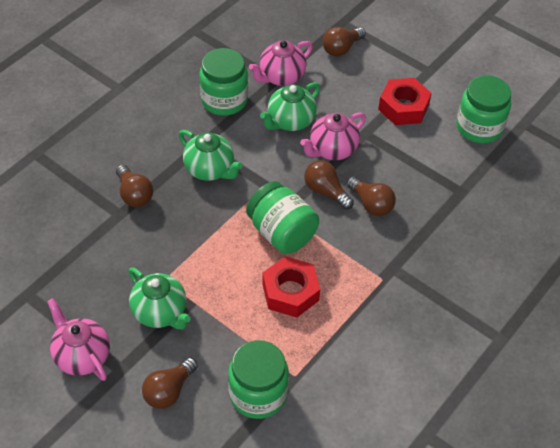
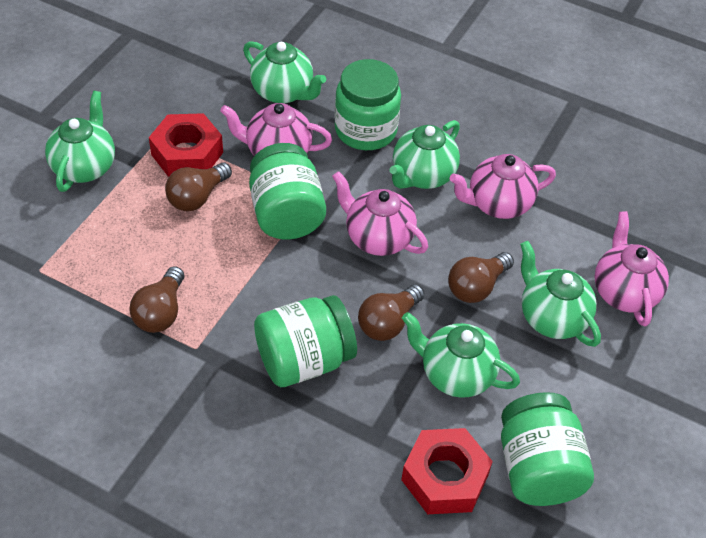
brown light bulb: 5 -> 4
green teapot: 3 -> 5
pink teapot: 3 -> 4

